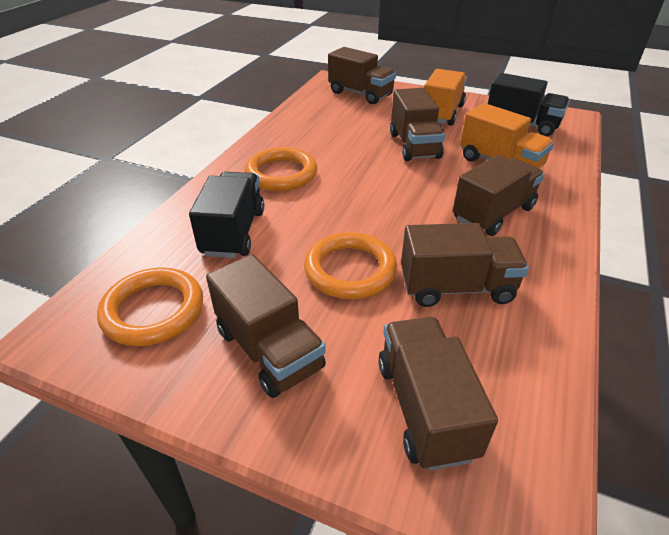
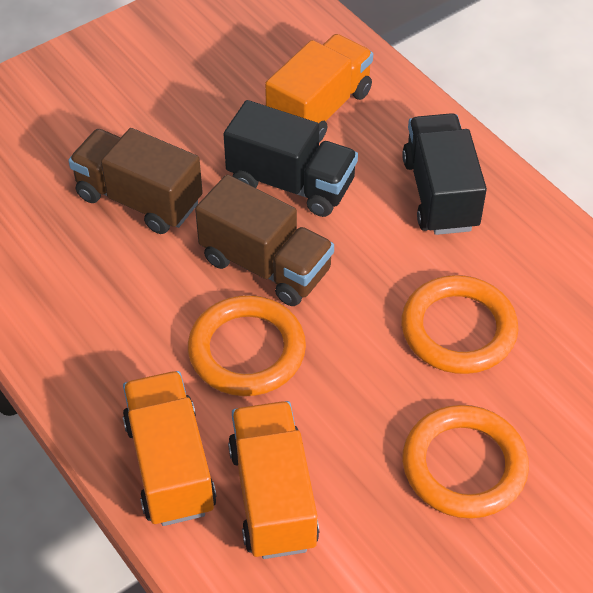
brown truck: 6 -> 2
orange truck: 2 -> 3

